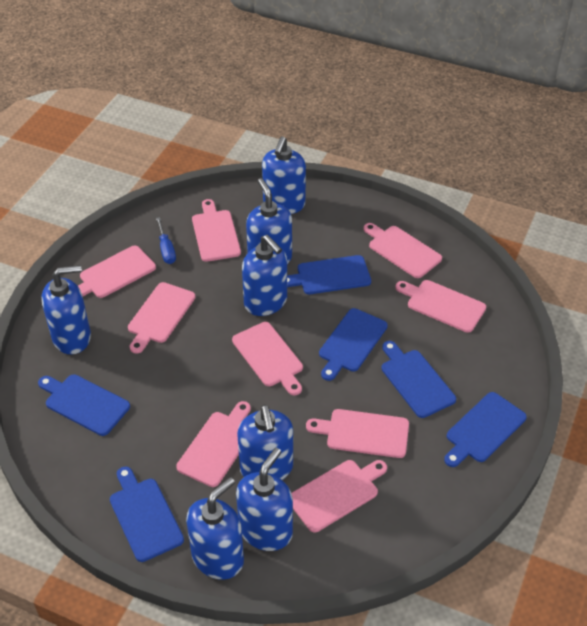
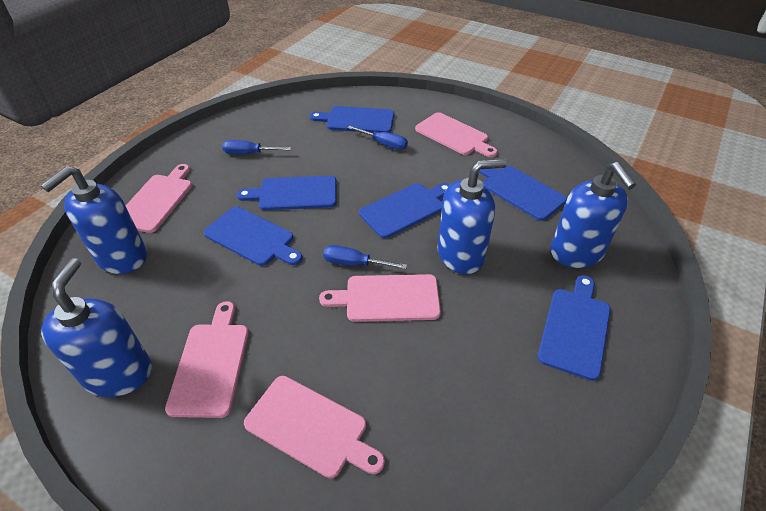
blue screwdriver: 1 -> 3
blue soap dispenser: 7 -> 4
pink cutting board: 9 -> 5

